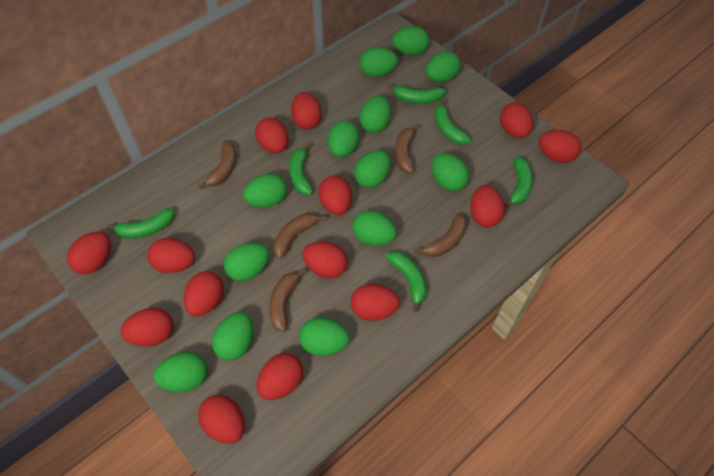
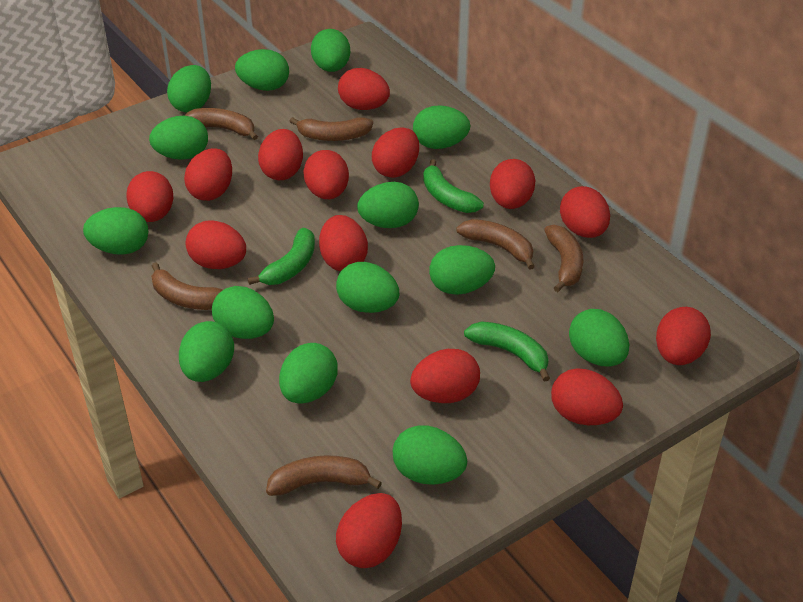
brown banana: 5 -> 6
green banana: 6 -> 3
green egg: 13 -> 14

